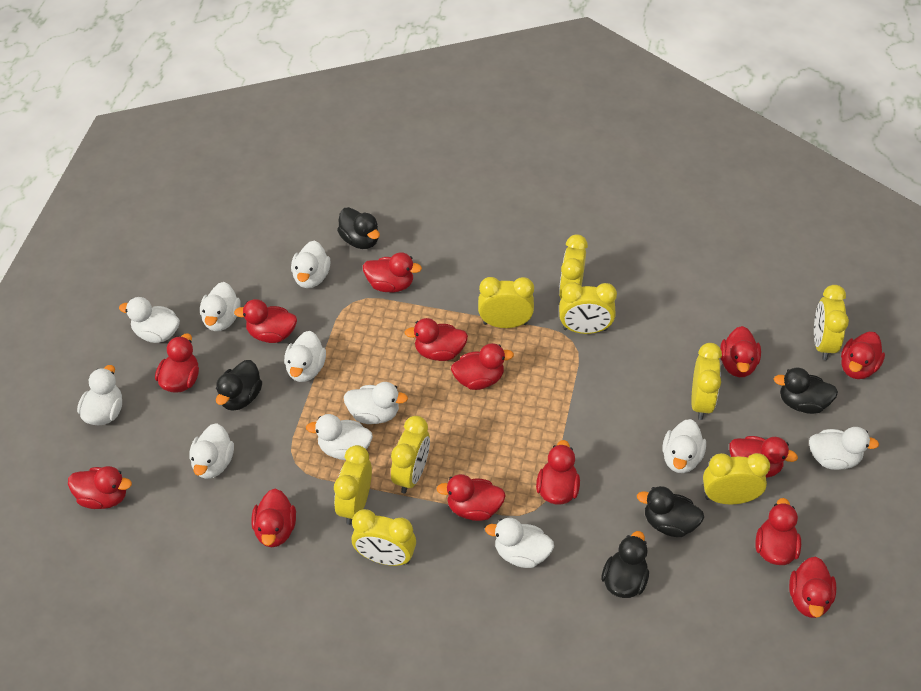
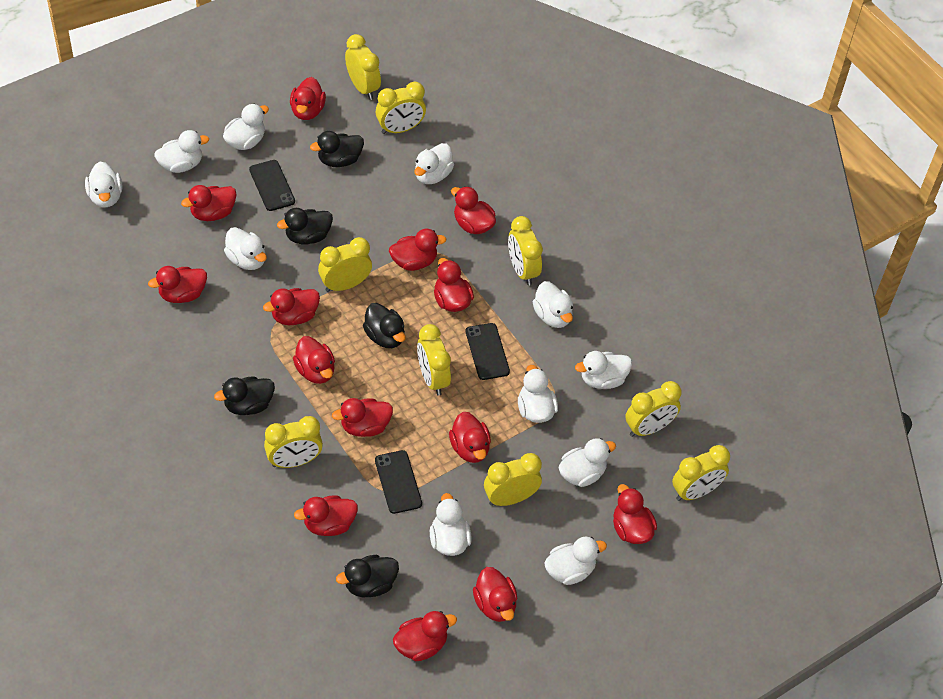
black phone: 0 -> 3

